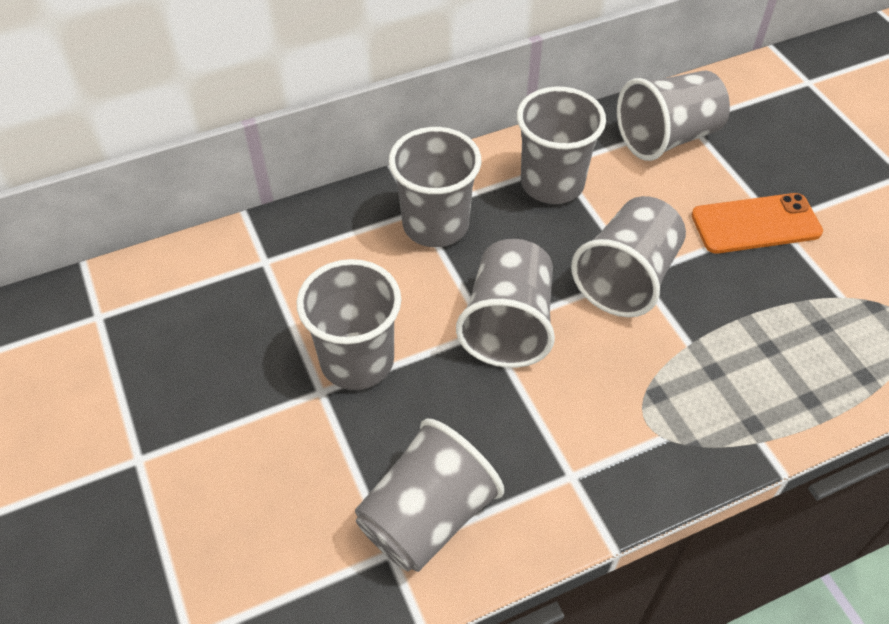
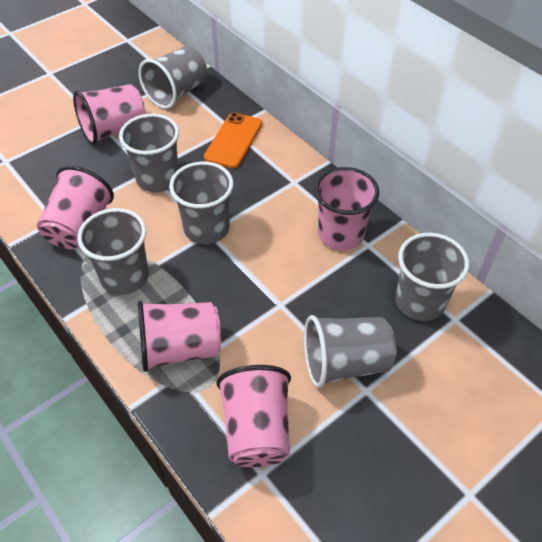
grey cup: 7 -> 6
pink cup: 0 -> 5

